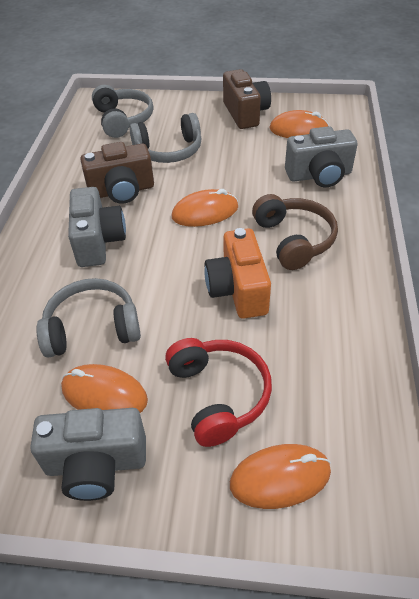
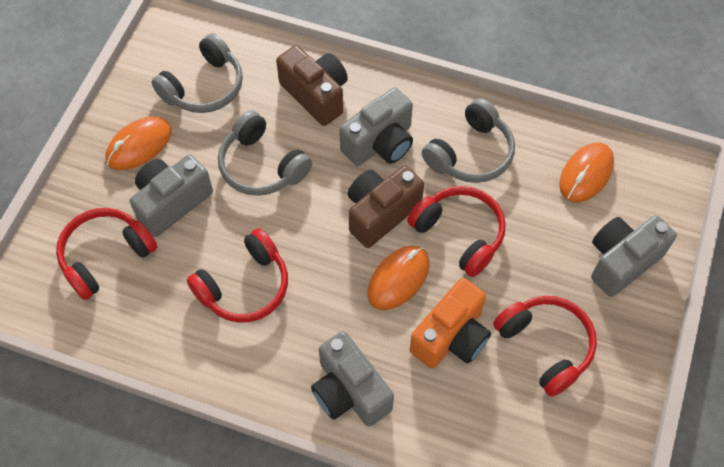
brown headphones: 1 -> 0
grey camera: 3 -> 4
orange mouse: 4 -> 3
red headphones: 1 -> 4

